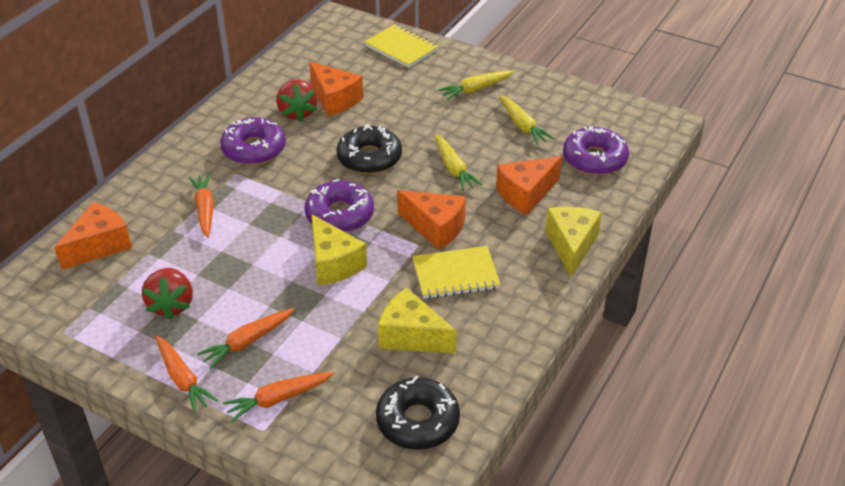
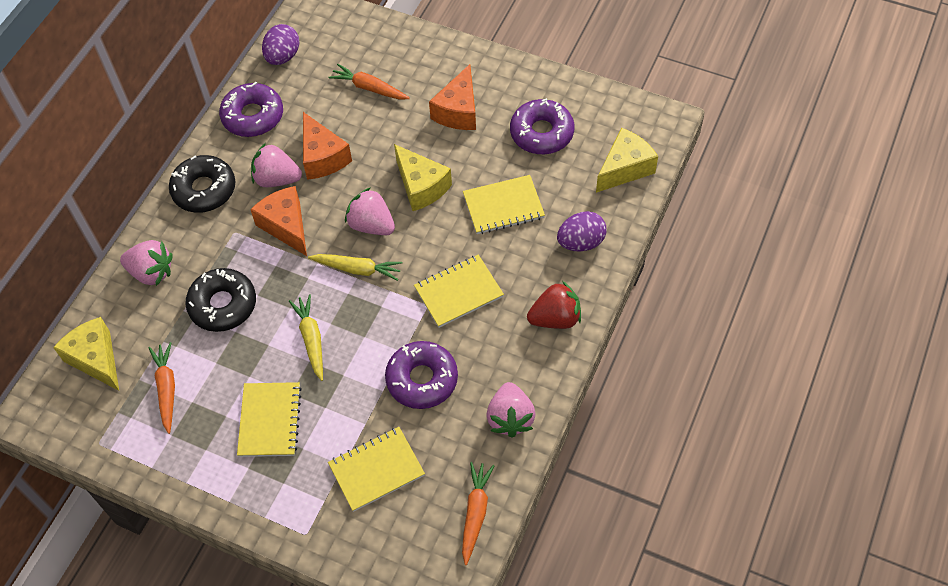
orange carrot: 4 -> 3
orange cheese: 4 -> 3
pink strawberry: 0 -> 4
purple egg: 0 -> 2
red strawberry: 2 -> 1
yellow carrot: 3 -> 2
yellow notebook: 2 -> 4

